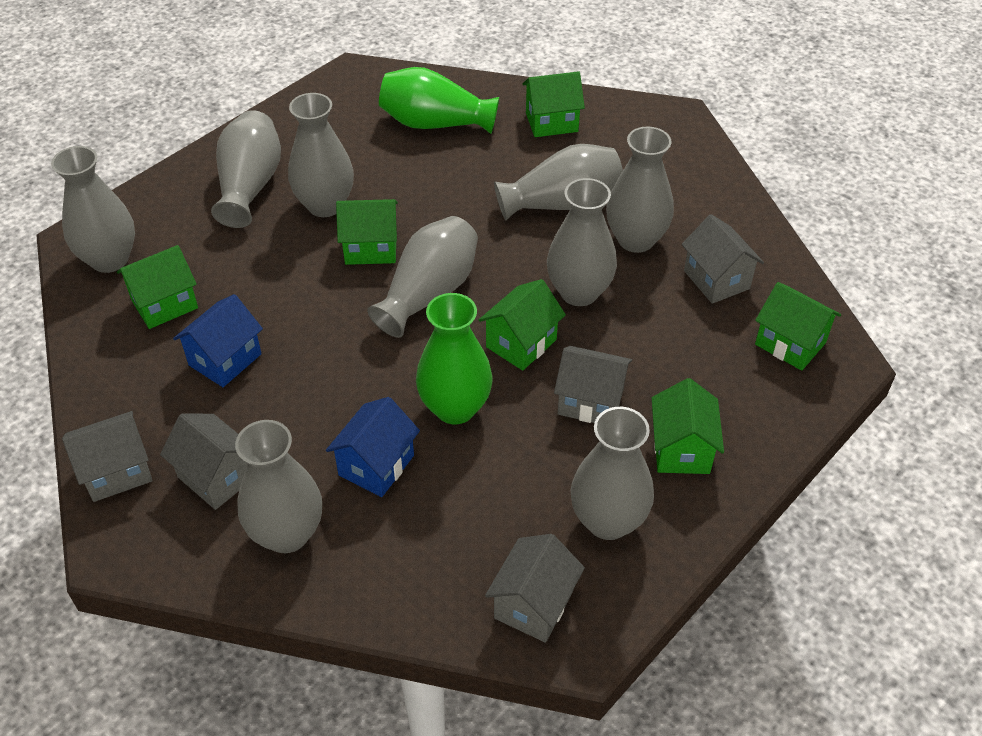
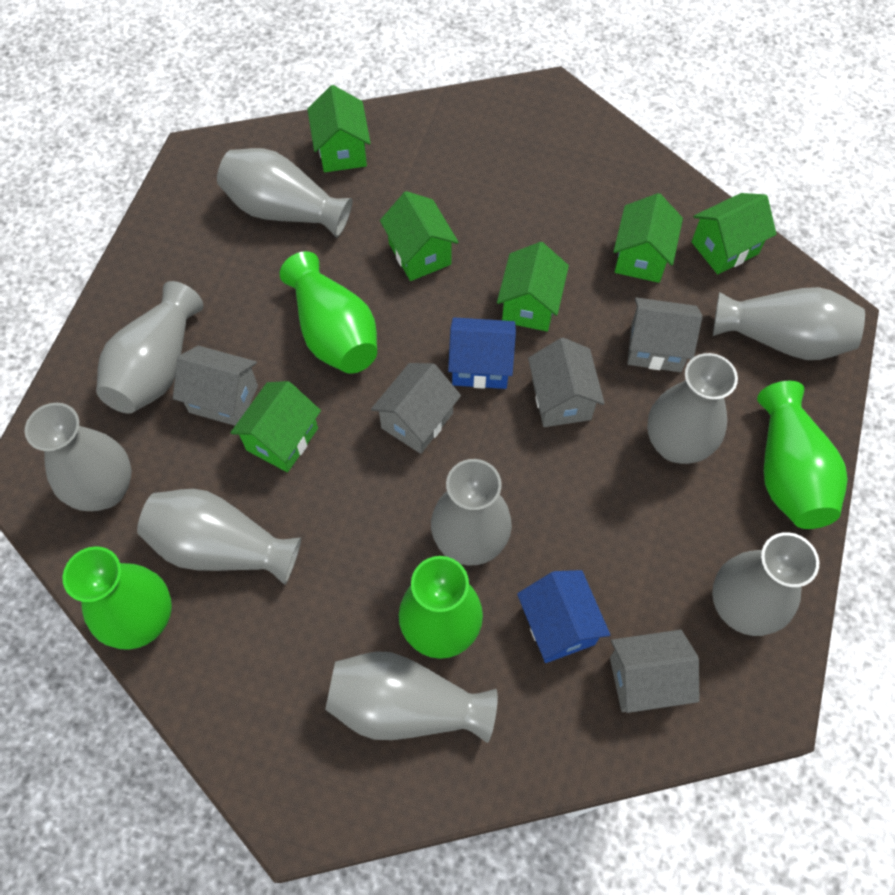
green vase: 2 -> 4

